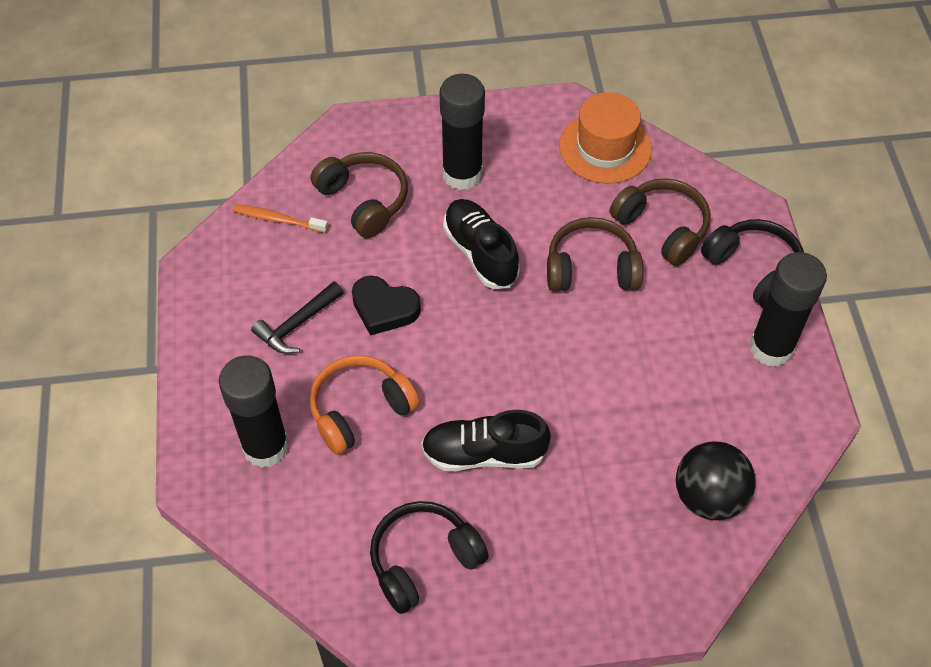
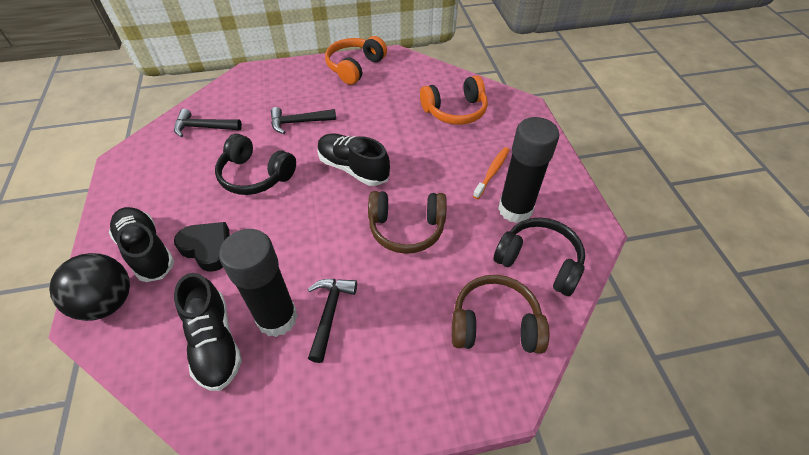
black glue stick: 3 -> 2
black hammer: 1 -> 3
black shoe: 2 -> 3
brown headphones: 3 -> 2
orange hat: 1 -> 0
orange headphones: 1 -> 2

